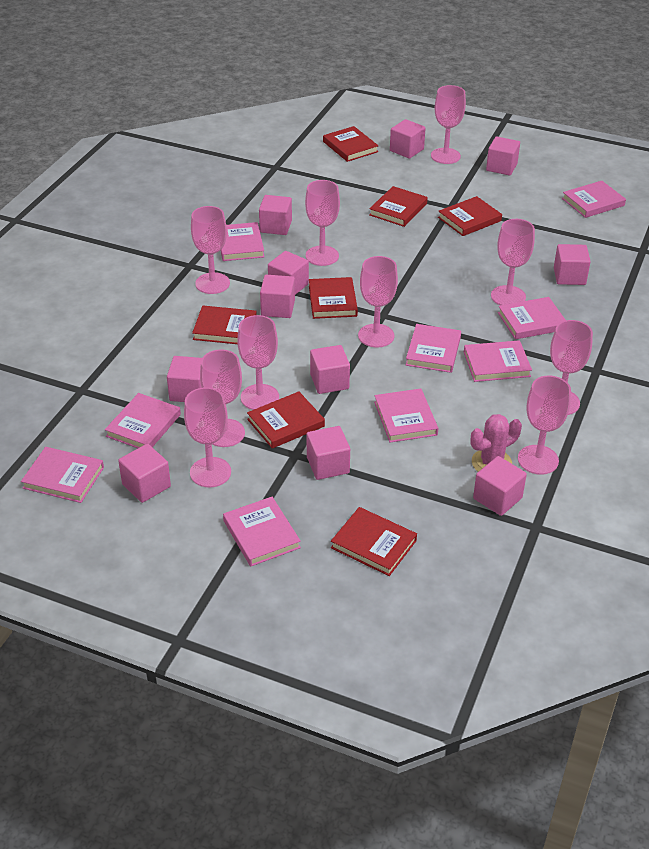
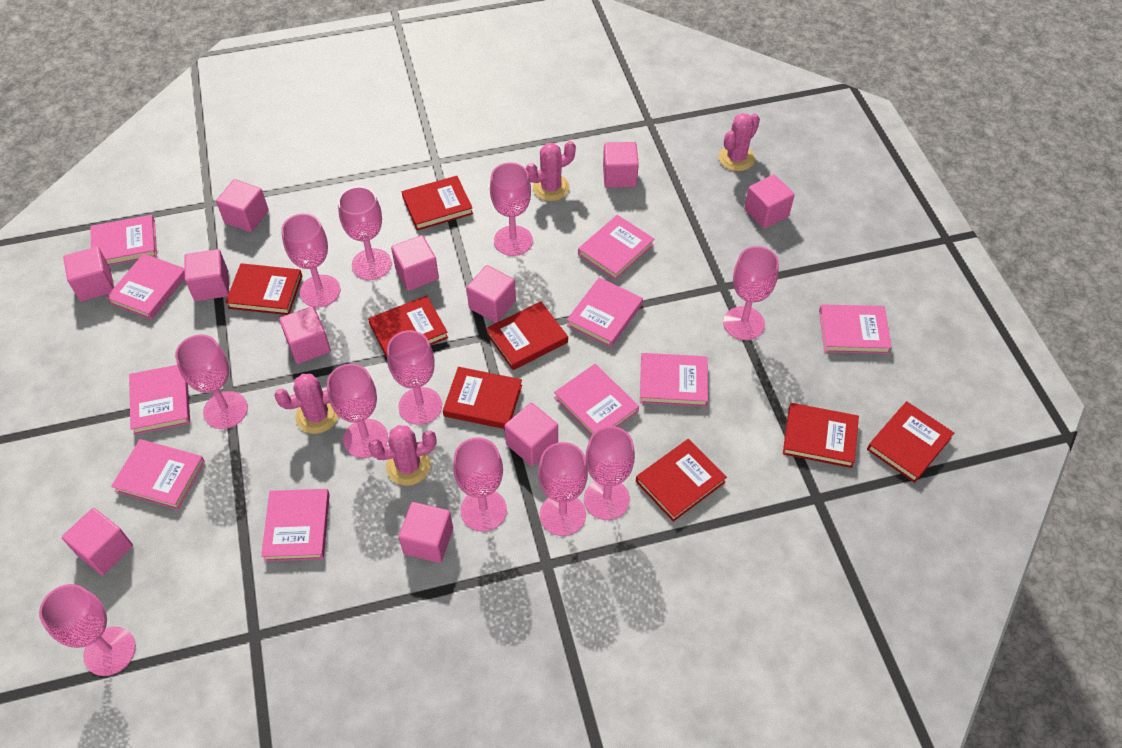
pink book: 9 -> 10
pink cactus: 1 -> 4
pink goblet: 10 -> 11
red book: 7 -> 8

